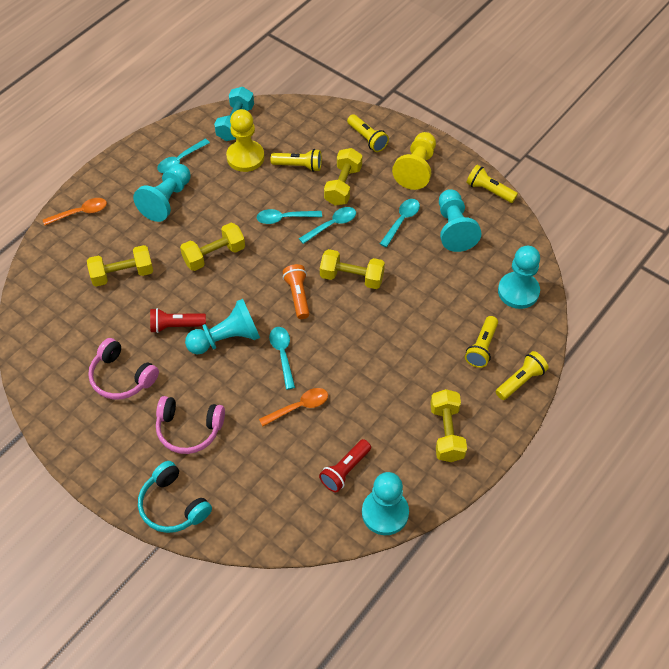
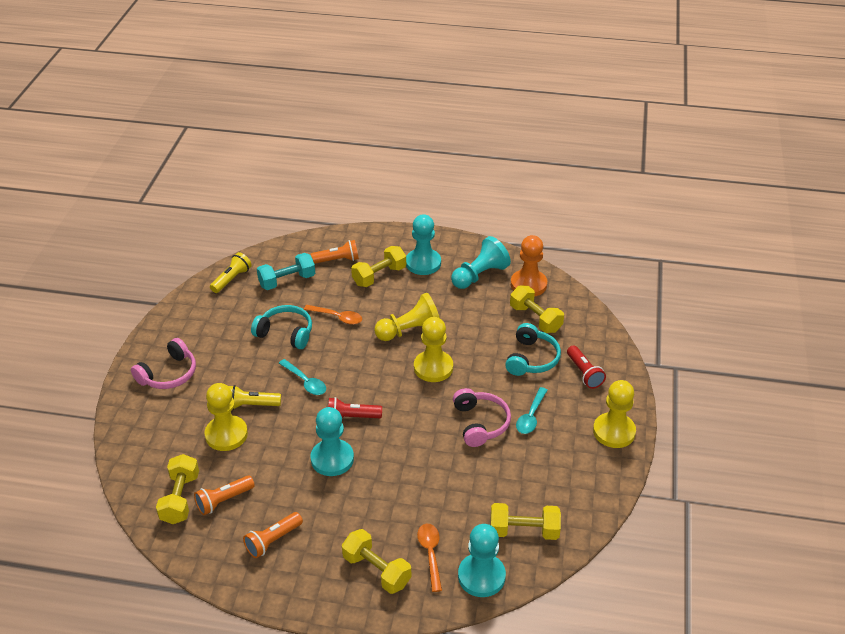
orange flashlight: 1 -> 3
orange pawn: 0 -> 1
turquoise headphones: 1 -> 2
turquoise pawn: 5 -> 4
turquoise spoon: 5 -> 2
yellow flashlight: 5 -> 2
yellow pawn: 2 -> 4

